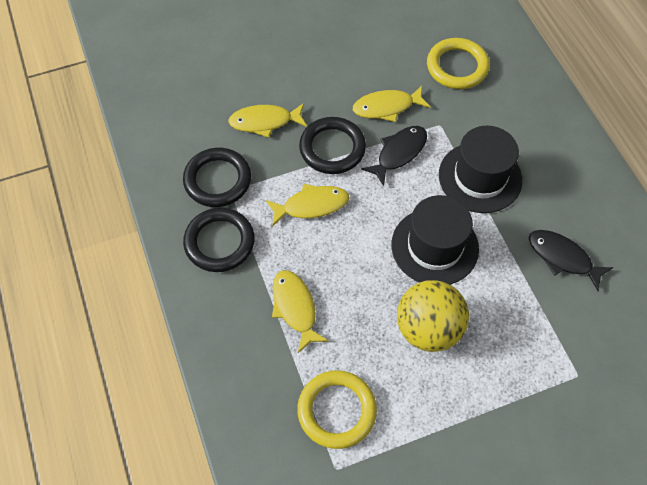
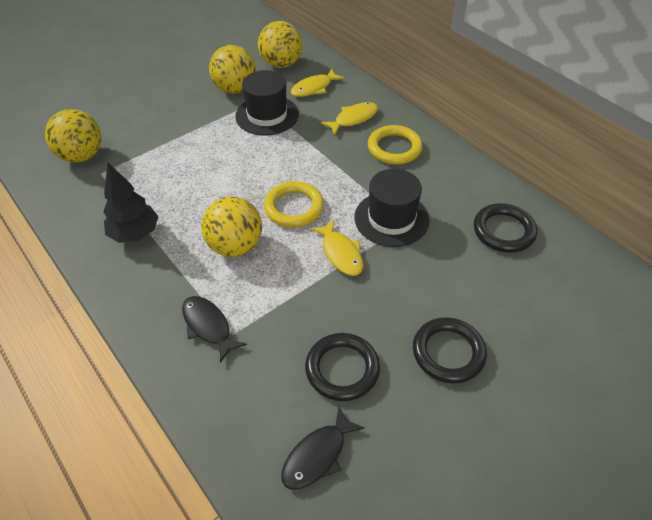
black tree: 0 -> 1
yellow ball: 1 -> 4
yellow fish: 4 -> 3

